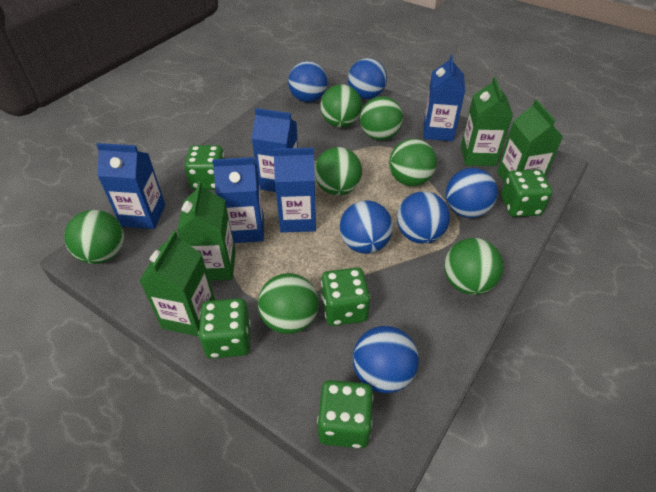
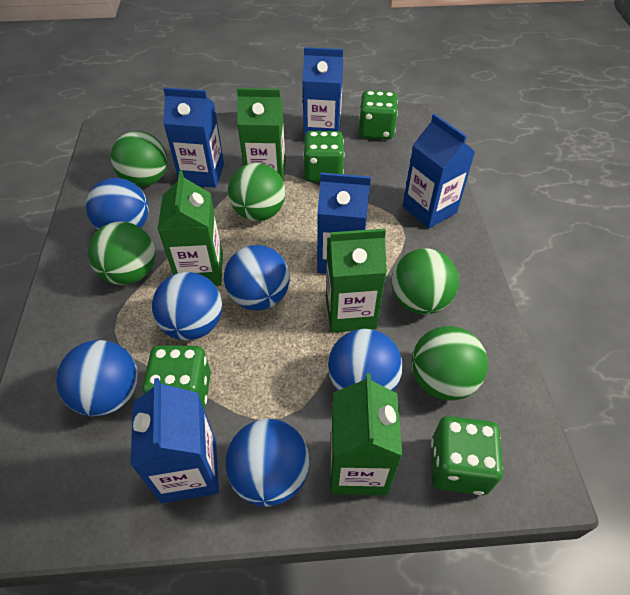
green ball: 7 -> 5
green dice: 5 -> 4

